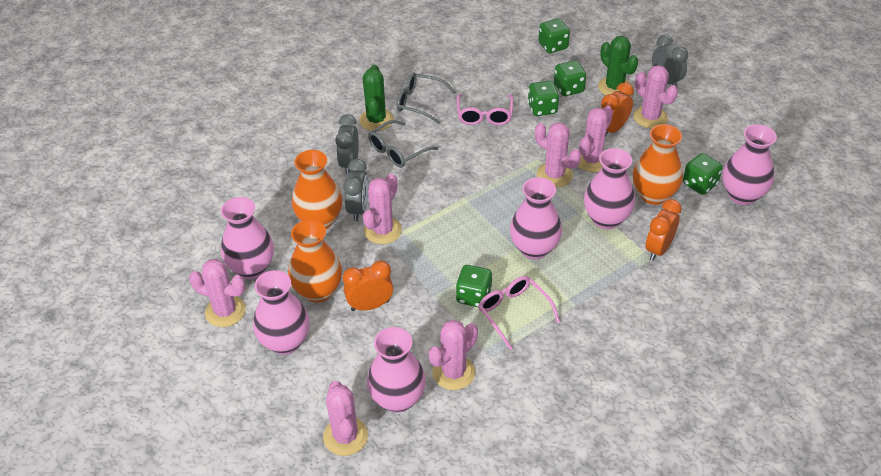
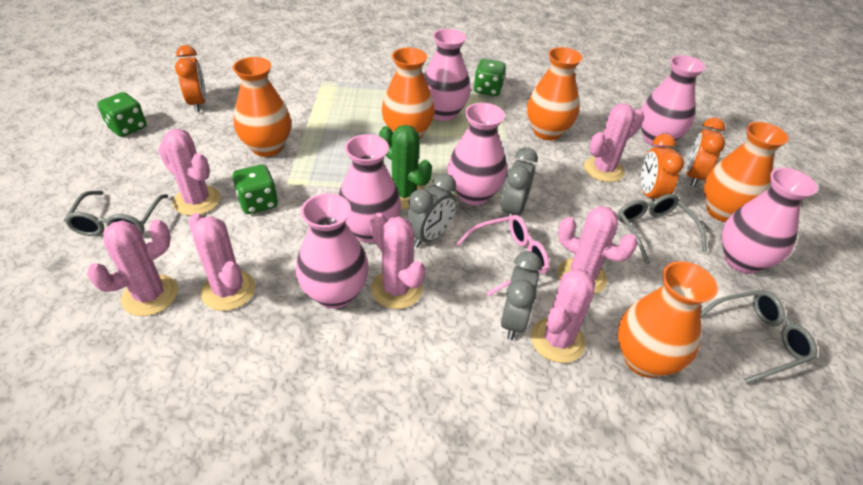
green cactus: 2 -> 1
green dice: 5 -> 3
grey glasses: 2 -> 3
orange vase: 3 -> 5
pink glasses: 2 -> 1

